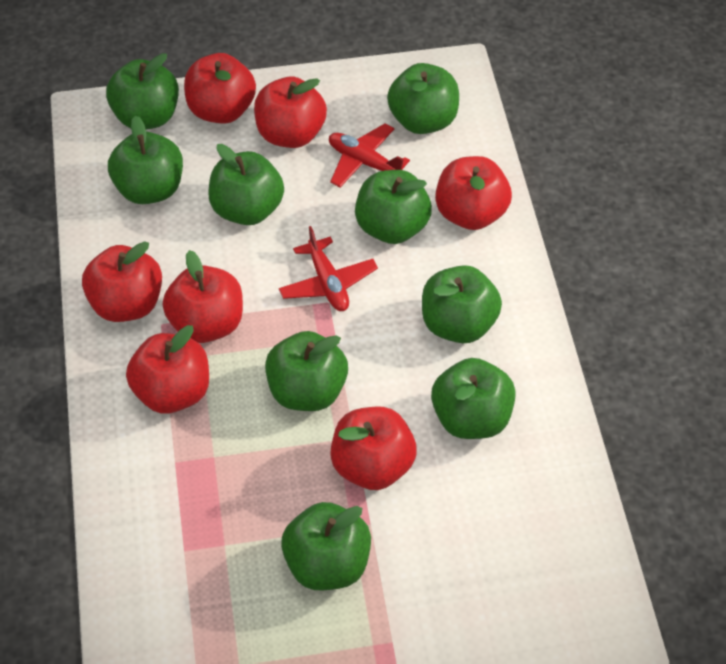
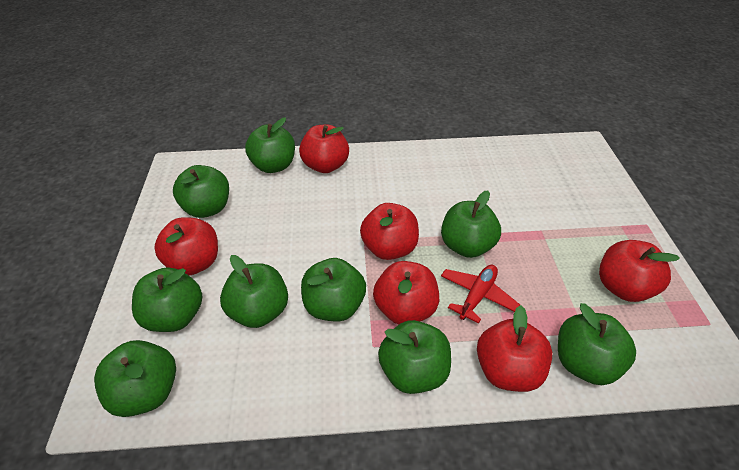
red apple: 7 -> 6
red plane: 2 -> 1

